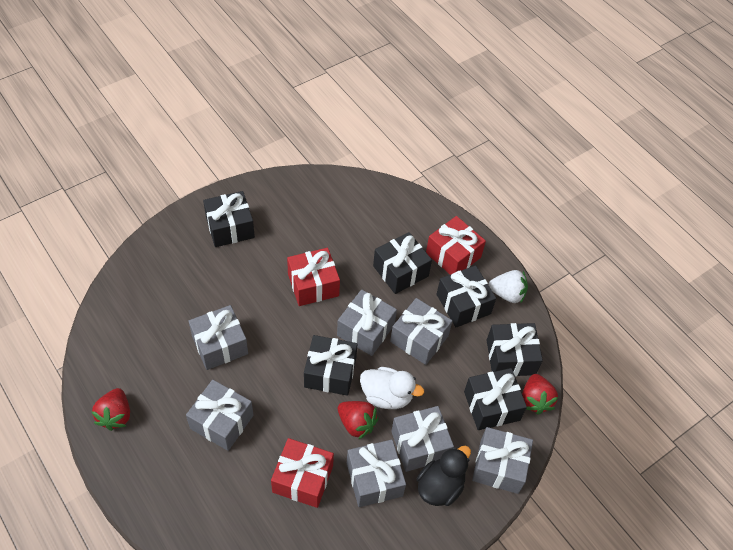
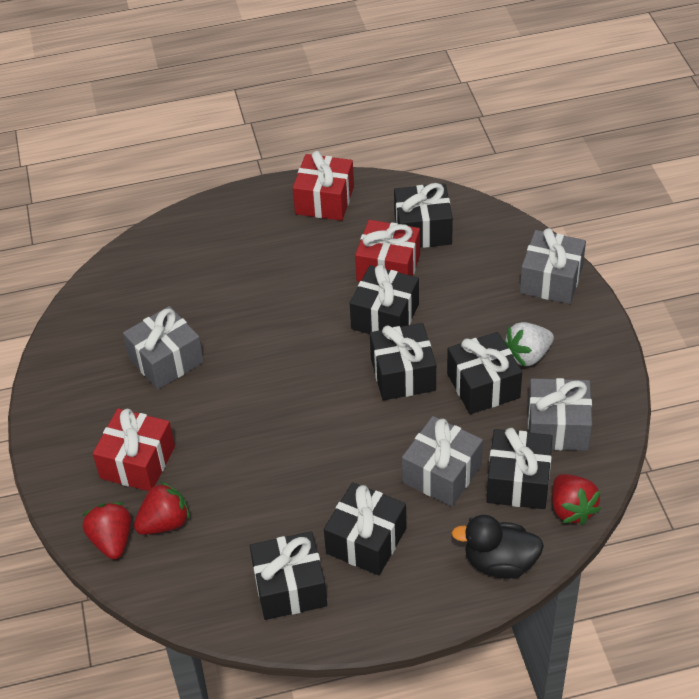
black gift: 6 -> 7
grey gift: 7 -> 4
white duck: 1 -> 0

